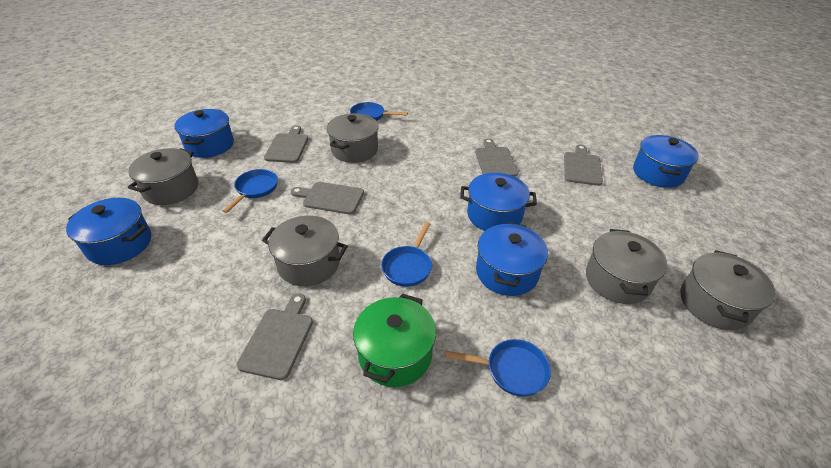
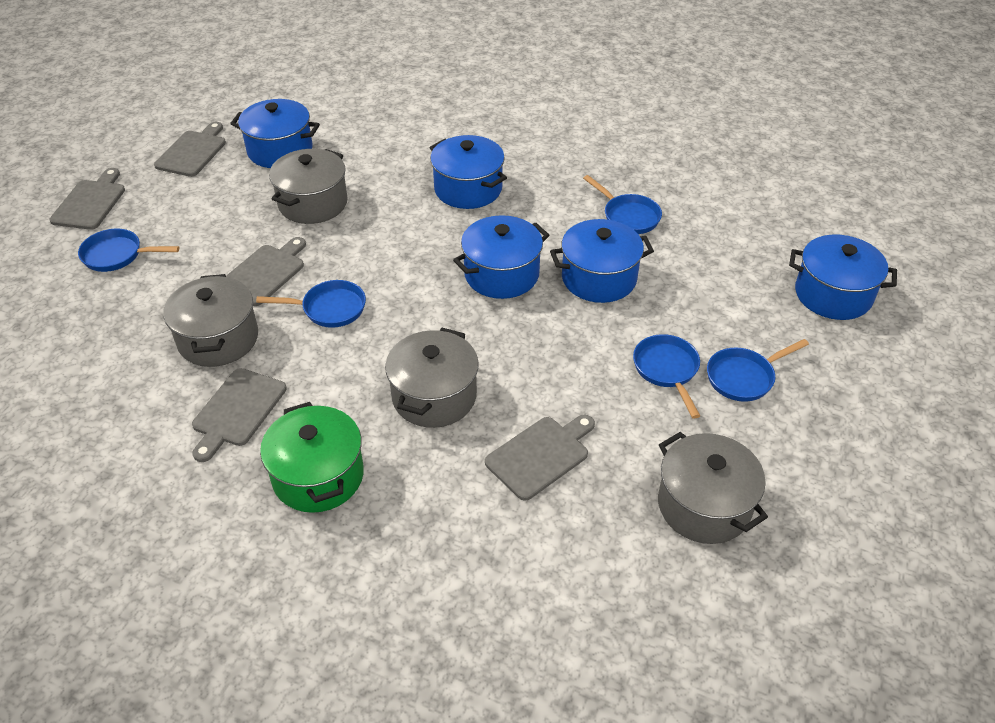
blue pan: 4 -> 5
grey pot: 5 -> 4

